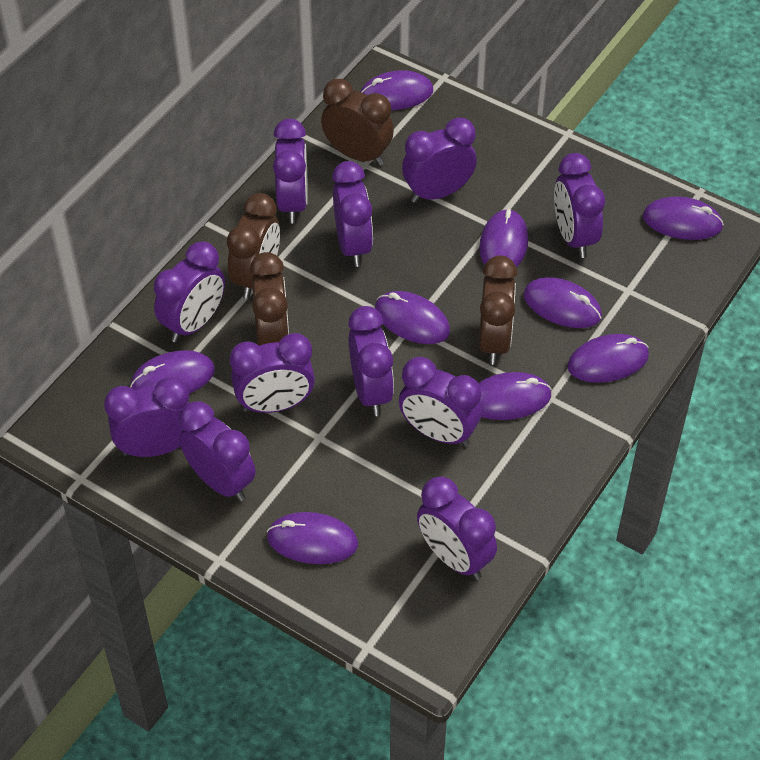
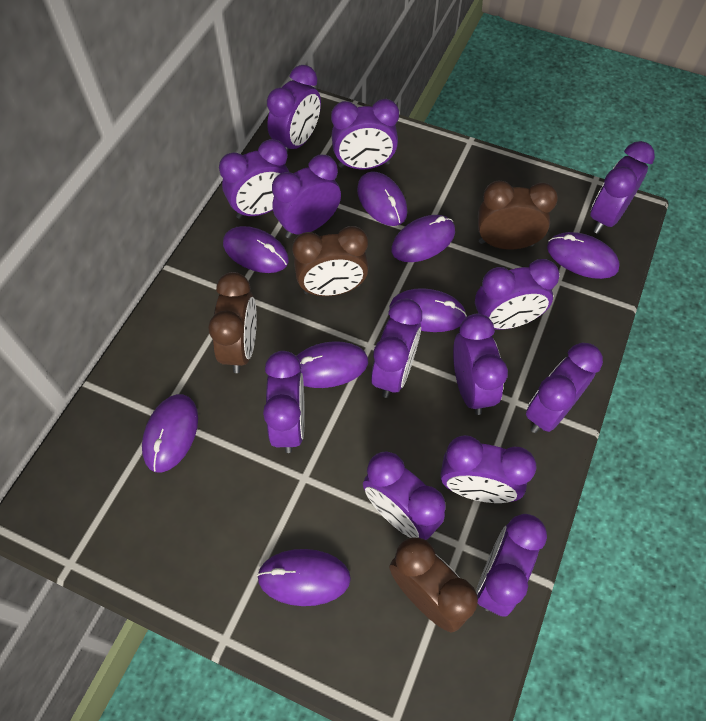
purple clock: 11 -> 13
purple mouse: 9 -> 8

